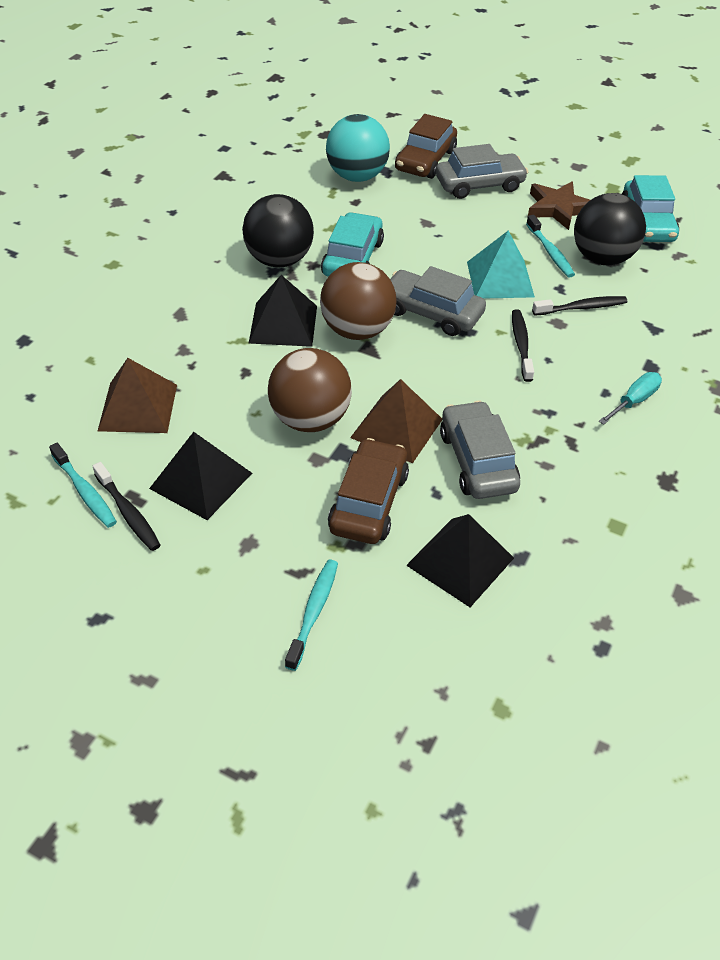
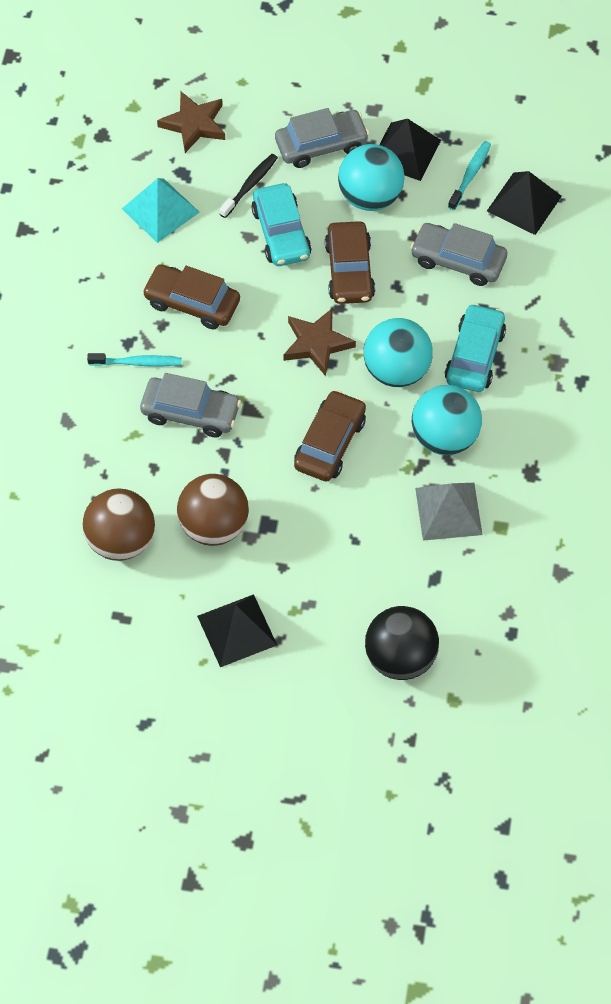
black ball: 2 -> 1
black toothbrush: 3 -> 1
brown car: 2 -> 3
brown pyramid: 2 -> 0
brown star: 1 -> 2
grey pyramid: 0 -> 1
turquoise ball: 1 -> 3
turquoise screwdriver: 1 -> 0
turquoise toothbrush: 3 -> 2

